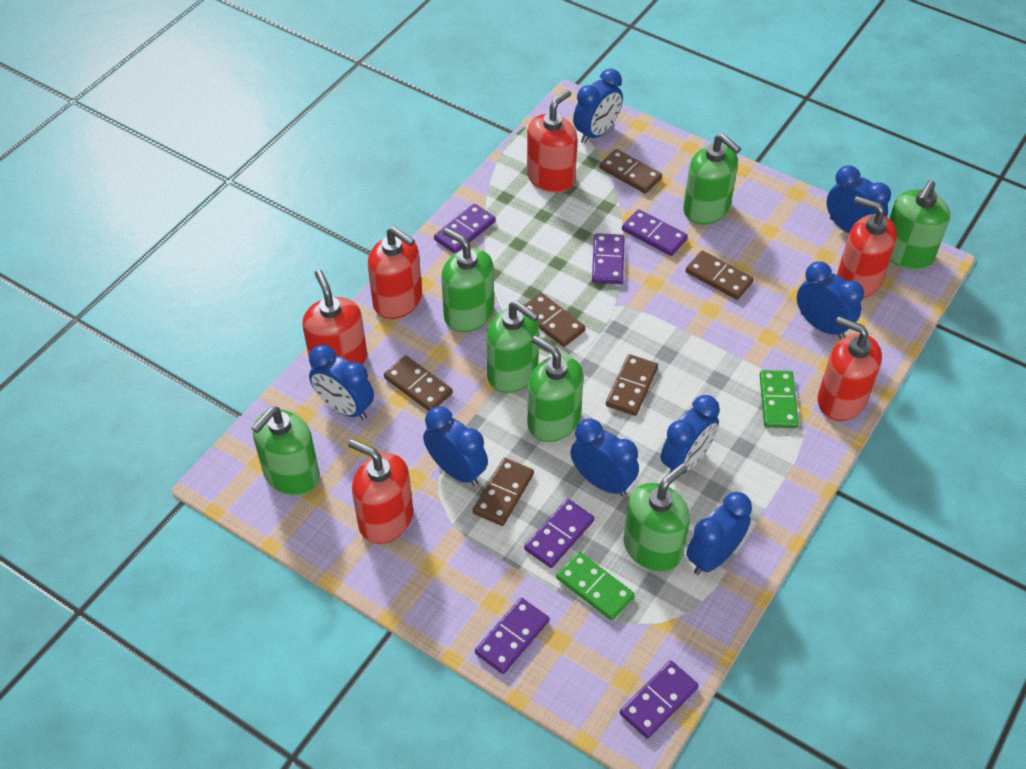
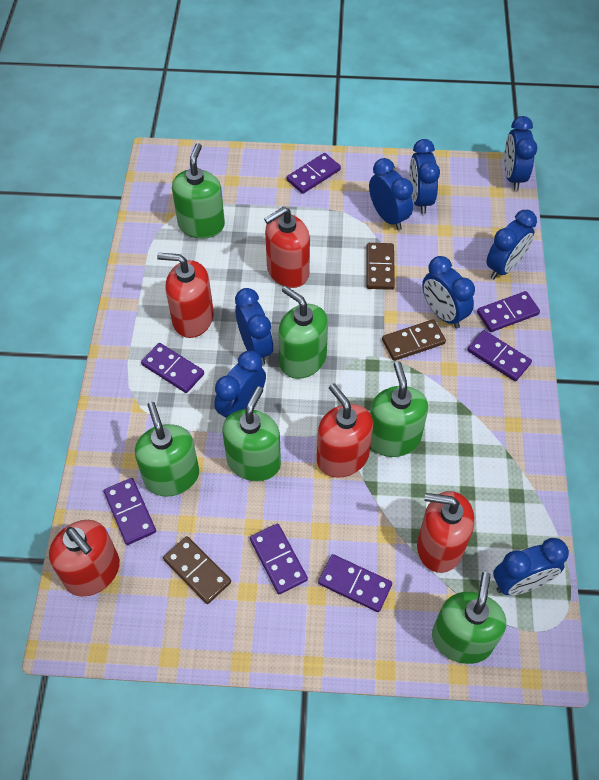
brown domino: 6 -> 3
green domino: 2 -> 0
green soap dispenser: 7 -> 6
purple domino: 6 -> 7
red soap dispenser: 6 -> 5

